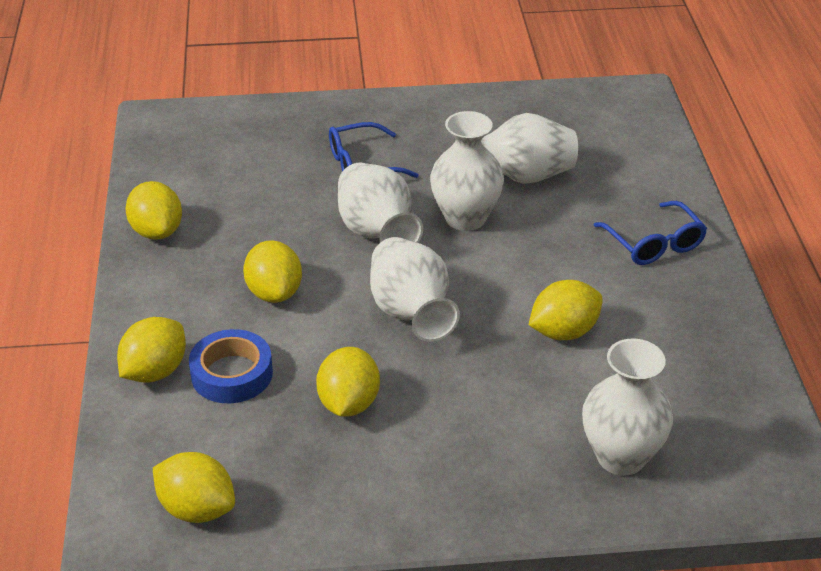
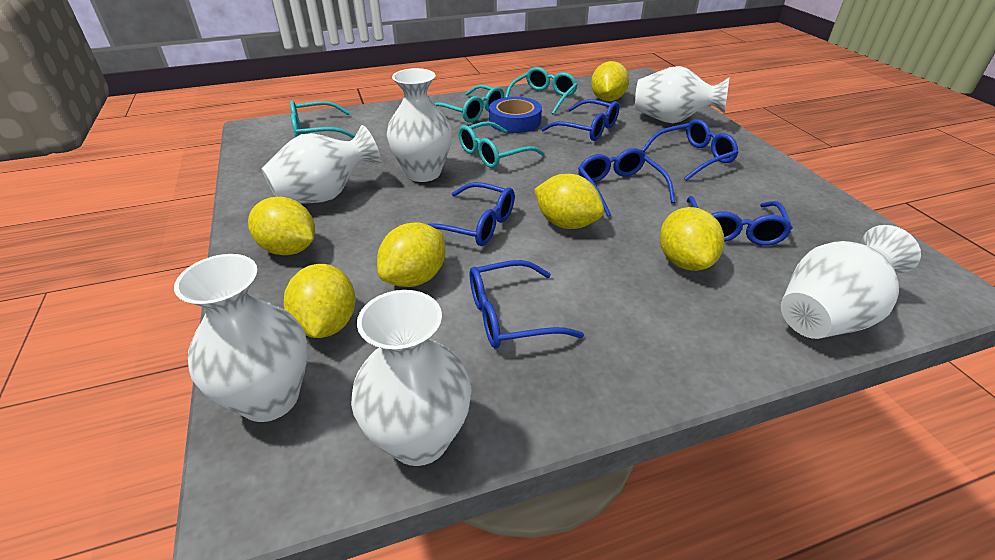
blue glasses: 2 -> 6
turquoise glasses: 0 -> 4
white vase: 5 -> 6

